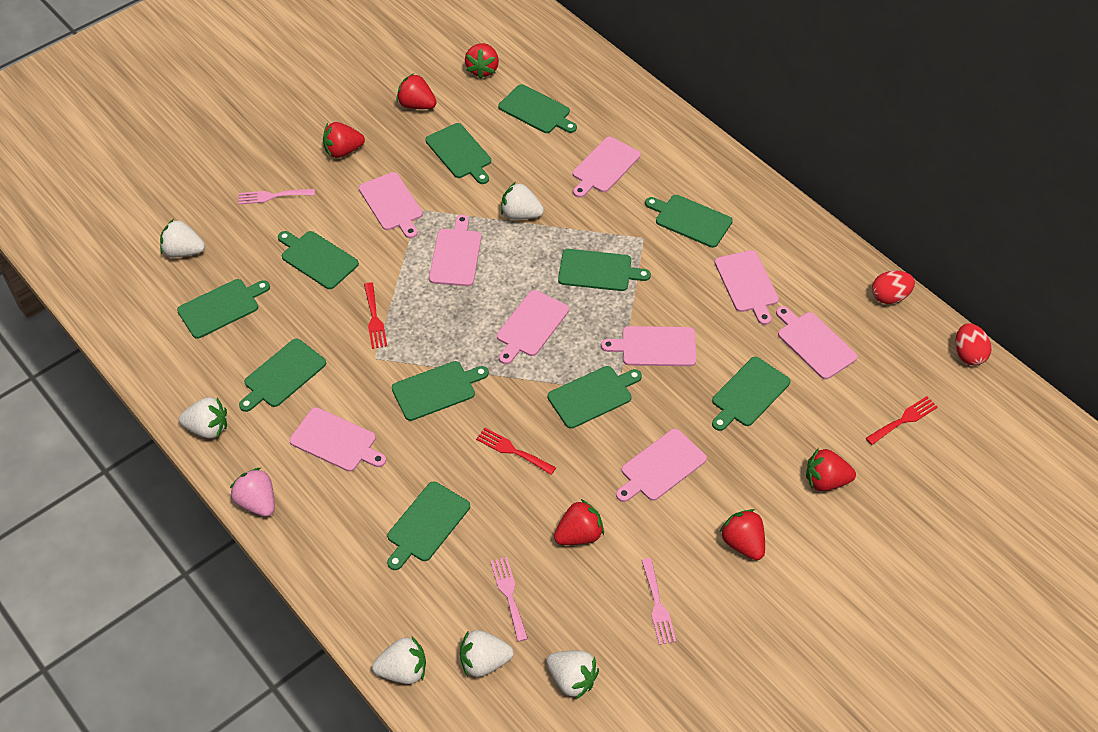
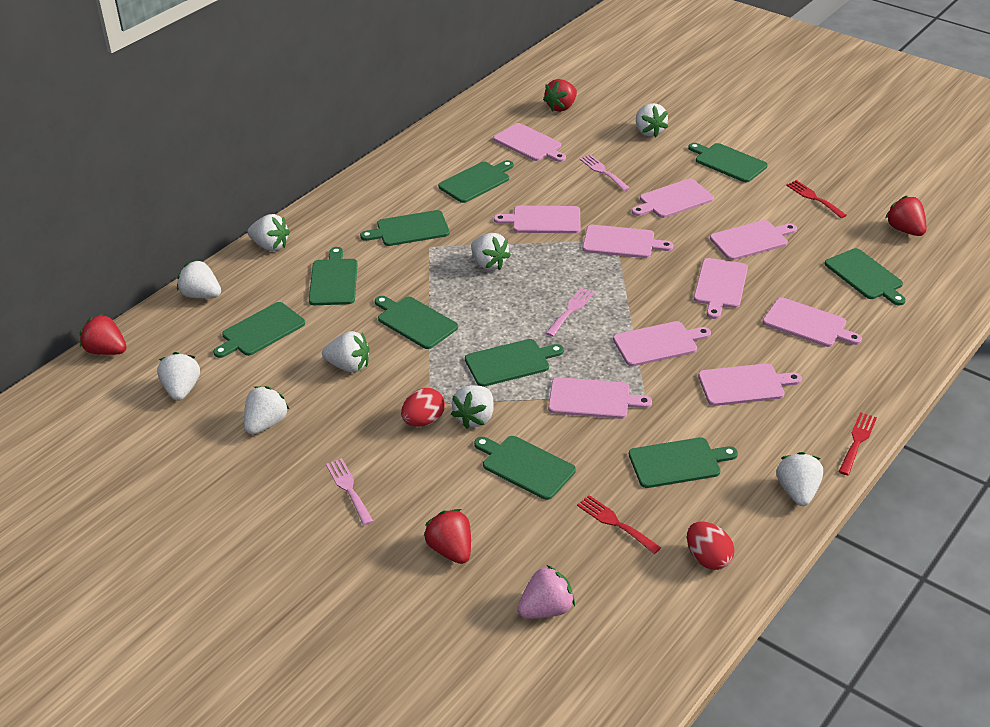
green cutting board: 11 -> 10
pink cutting board: 9 -> 10
red strawberry: 6 -> 4
white strawberry: 6 -> 9

